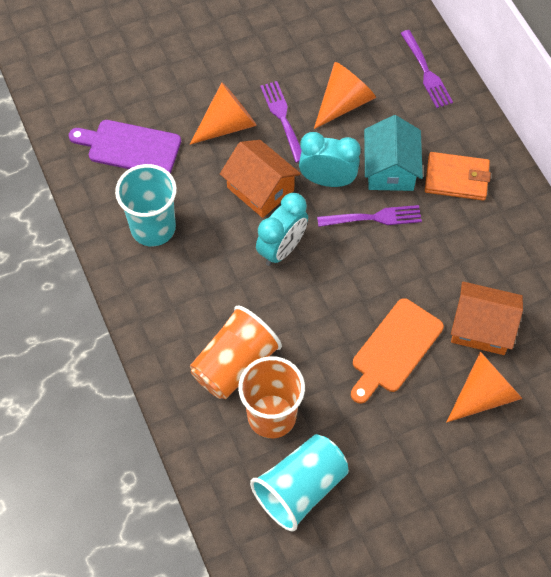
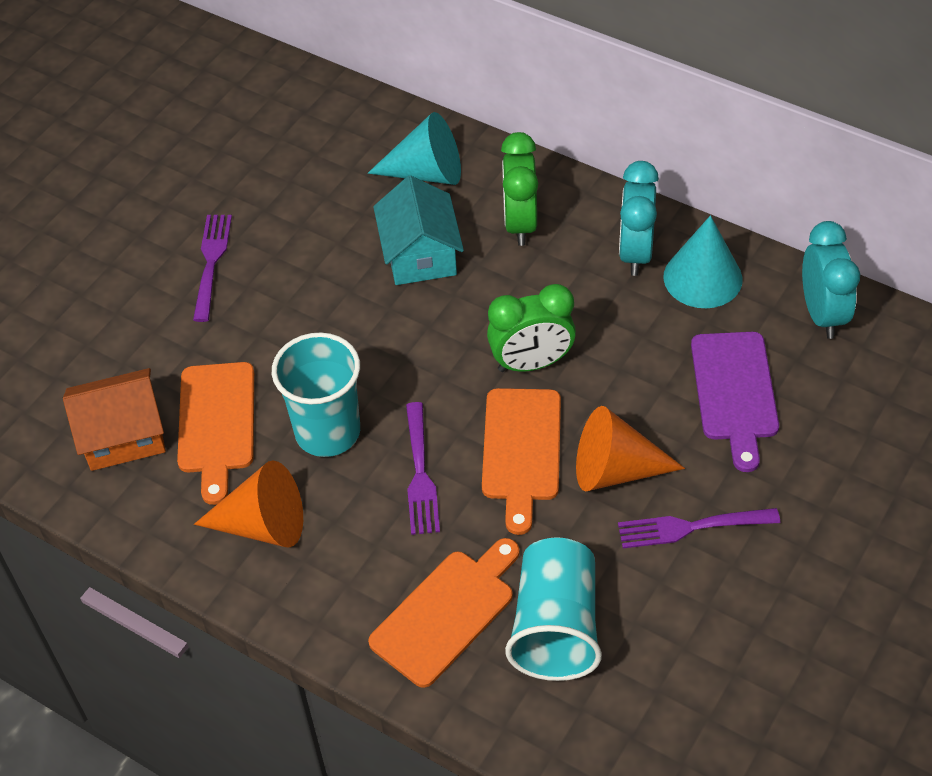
green clock: 0 -> 2
orange cone: 3 -> 2
orange cup: 2 -> 0
orange cutting board: 1 -> 3
orange house: 2 -> 1
orange wallet: 1 -> 0
turquoise cone: 0 -> 2

